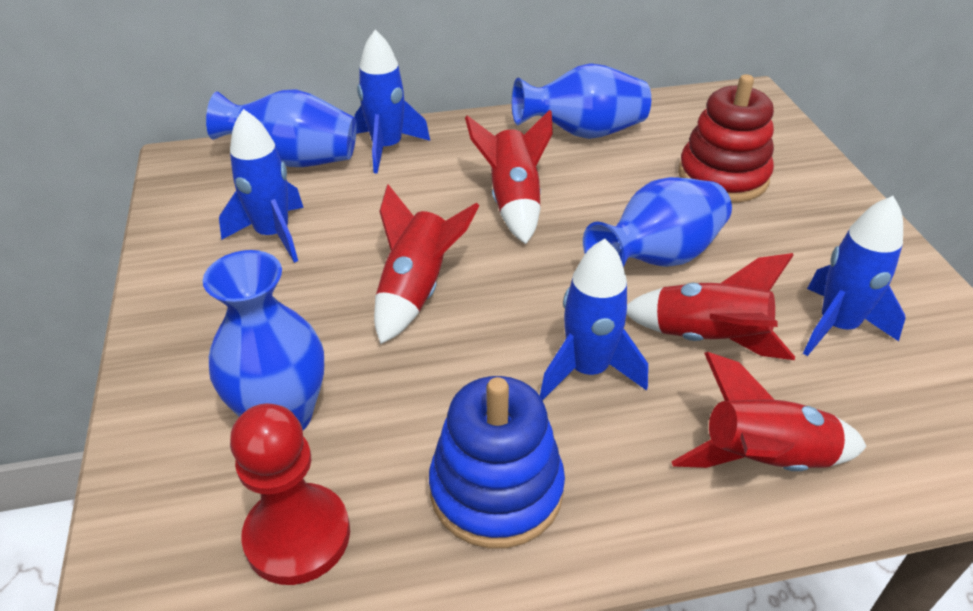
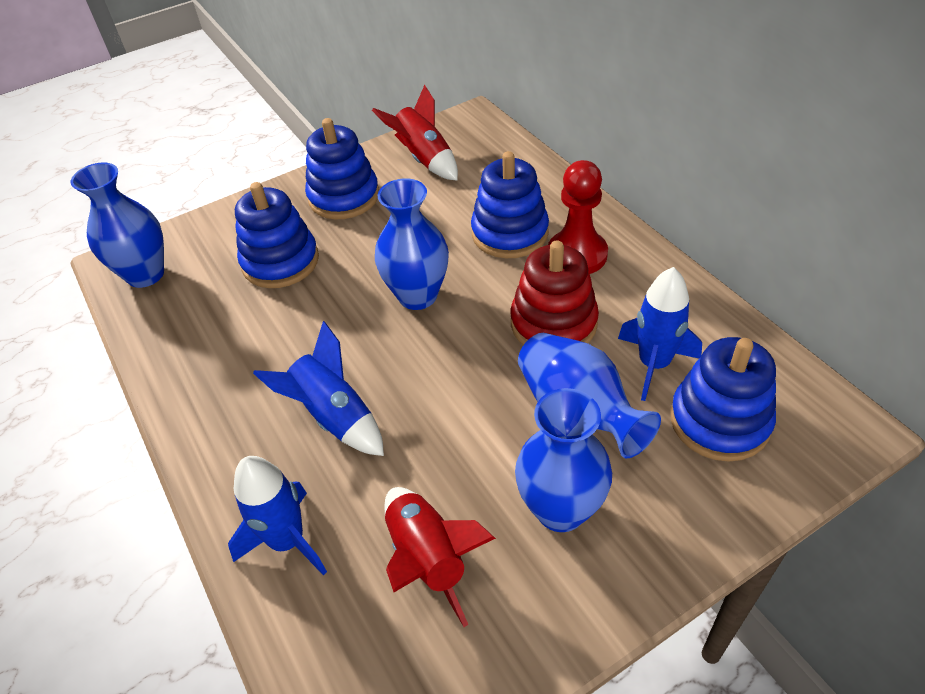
blue rocket: 4 -> 3
blue stacking toy: 1 -> 4
red rocket: 4 -> 2

